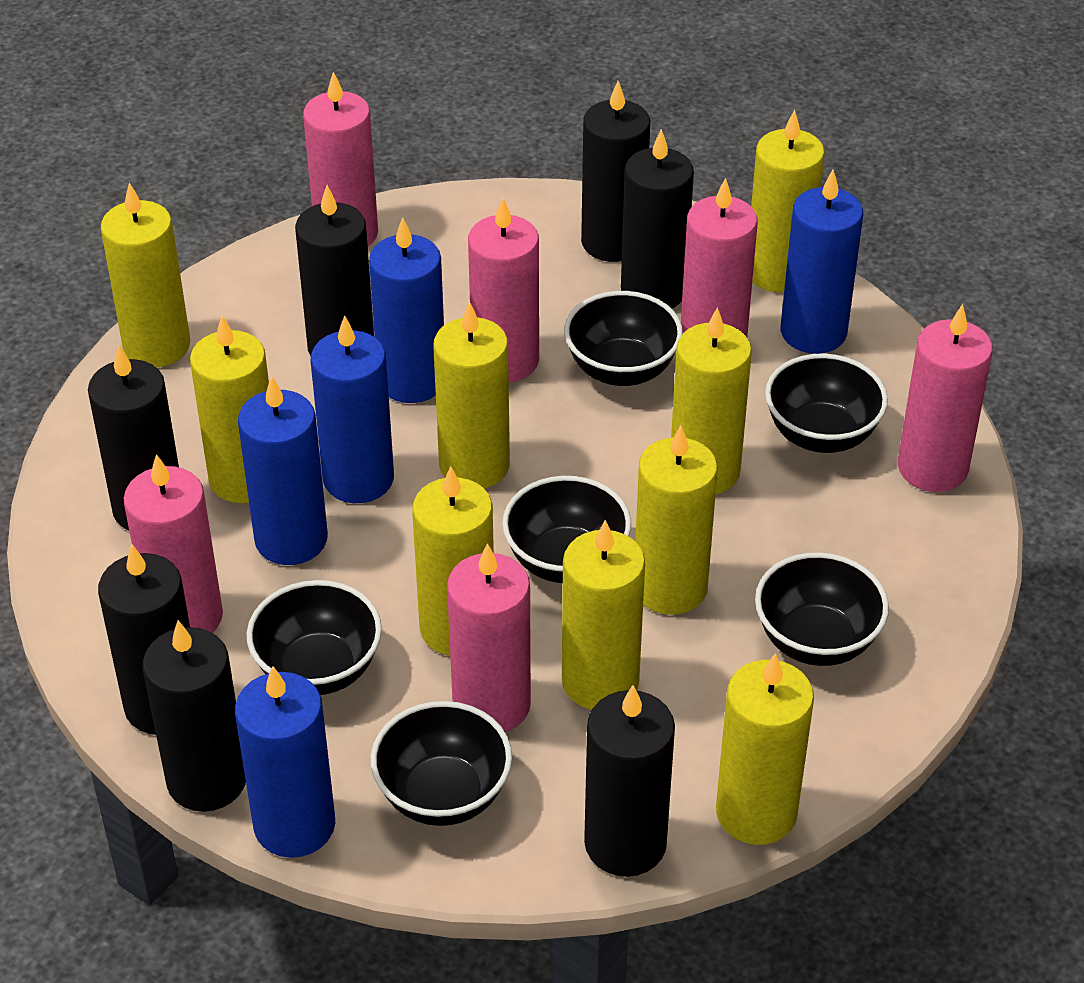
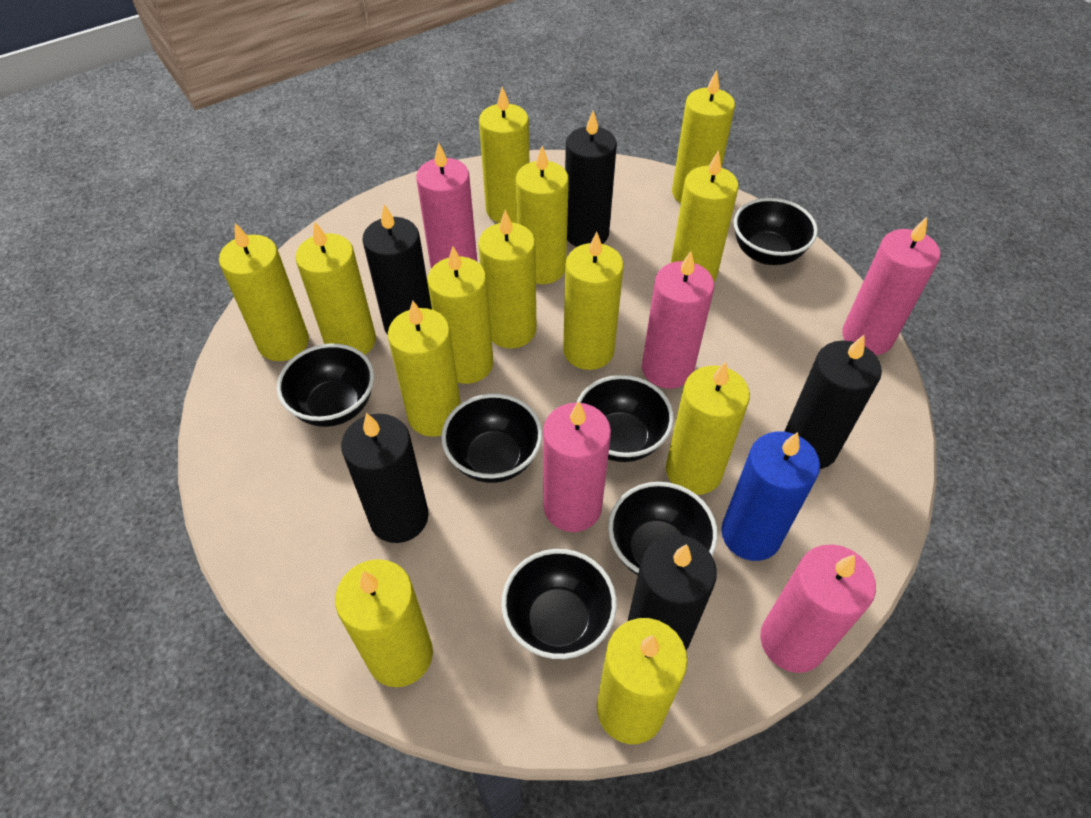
black candle: 7 -> 5
blue candle: 5 -> 1
pink candle: 6 -> 5
yellow candle: 9 -> 13

